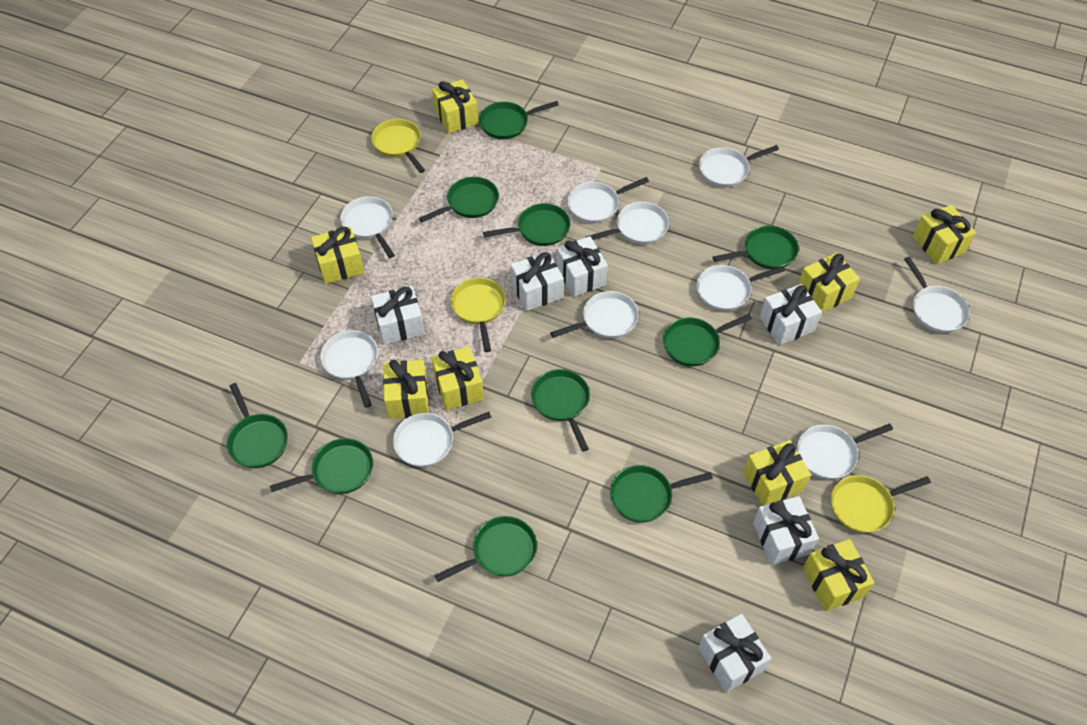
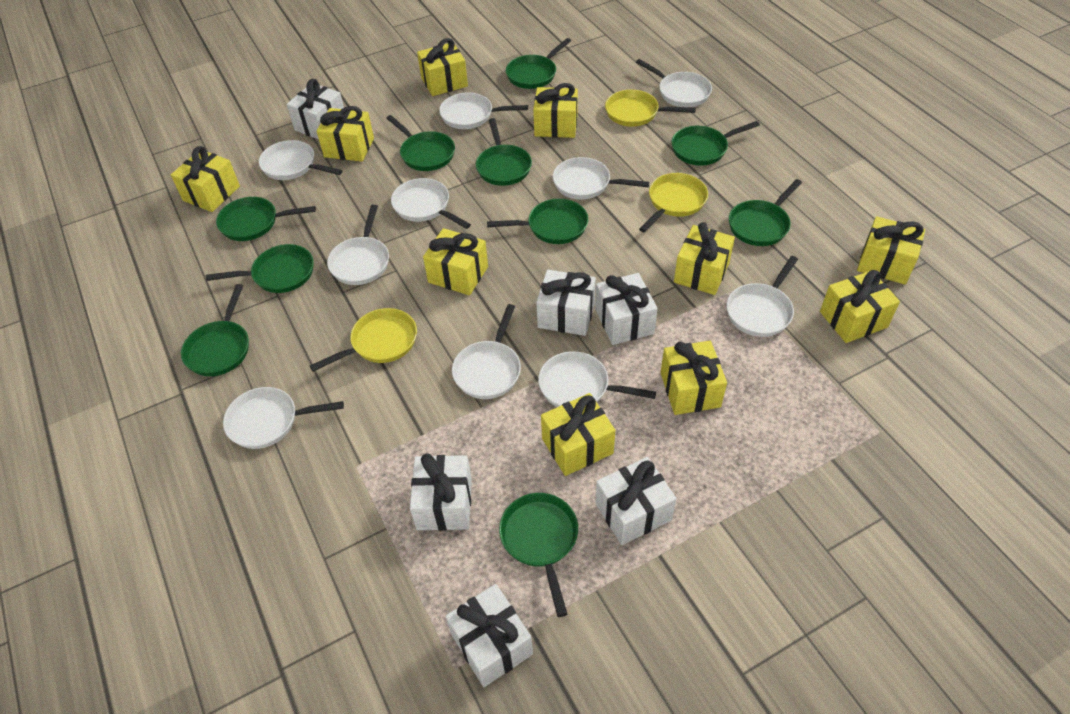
yellow gift: 8 -> 10

